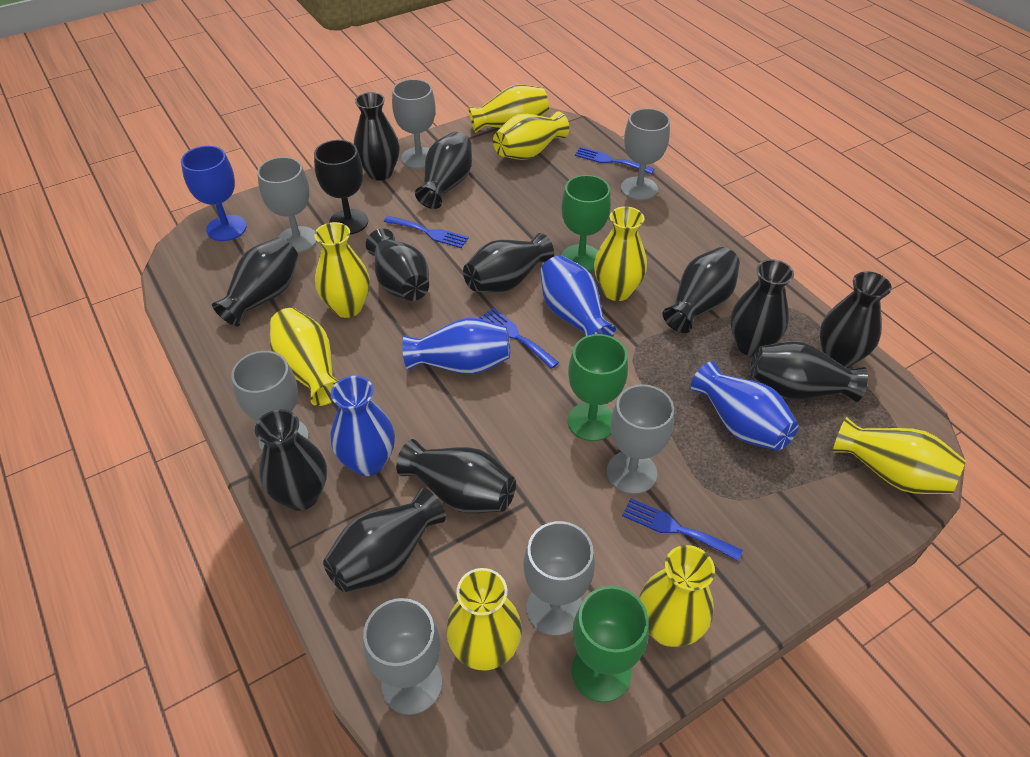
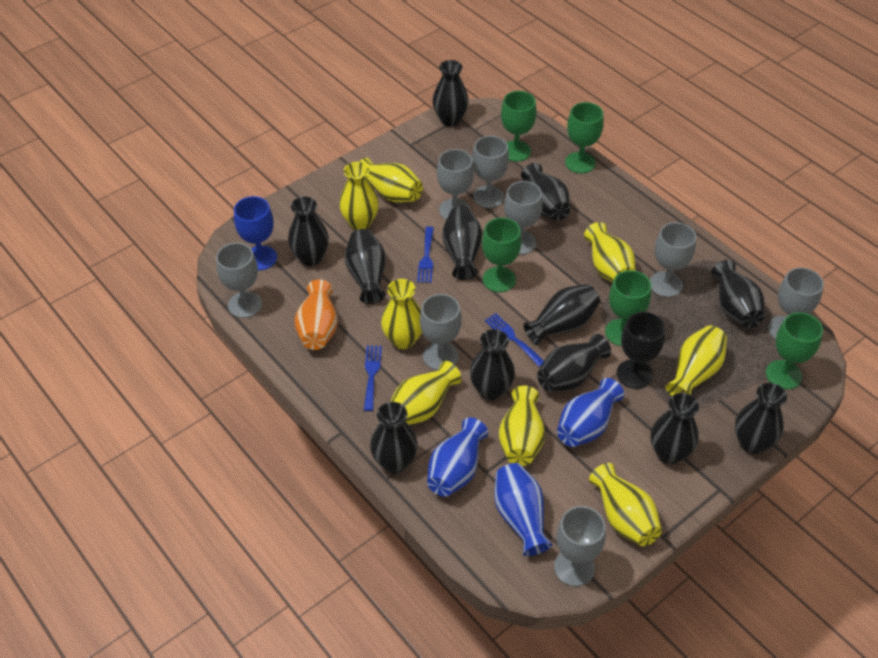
blue fork: 4 -> 3
blue vase: 4 -> 3
green goblet: 3 -> 5
grey goblet: 7 -> 8
orange vase: 0 -> 1

